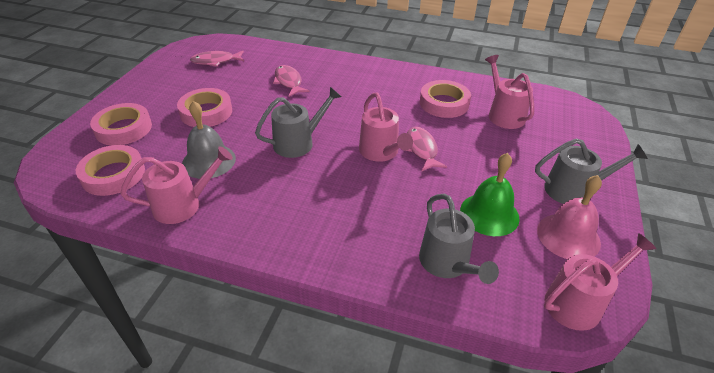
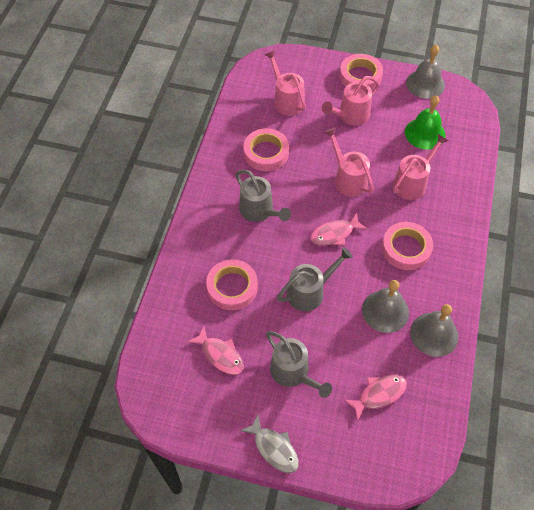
grey bell: 1 -> 3
grey fish: 0 -> 1
pink bell: 1 -> 0

